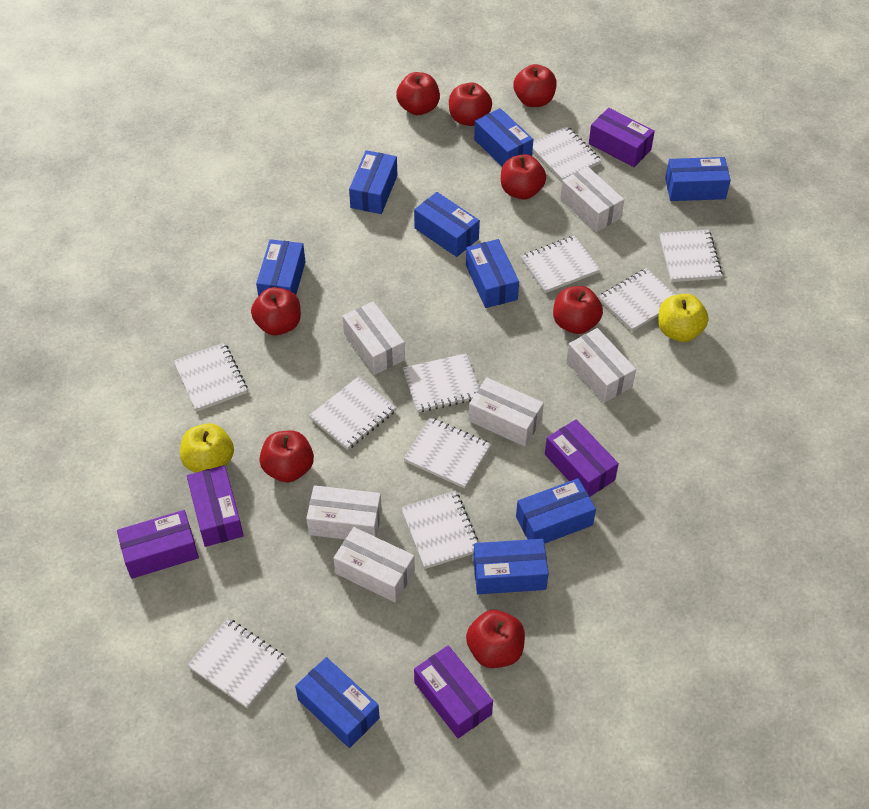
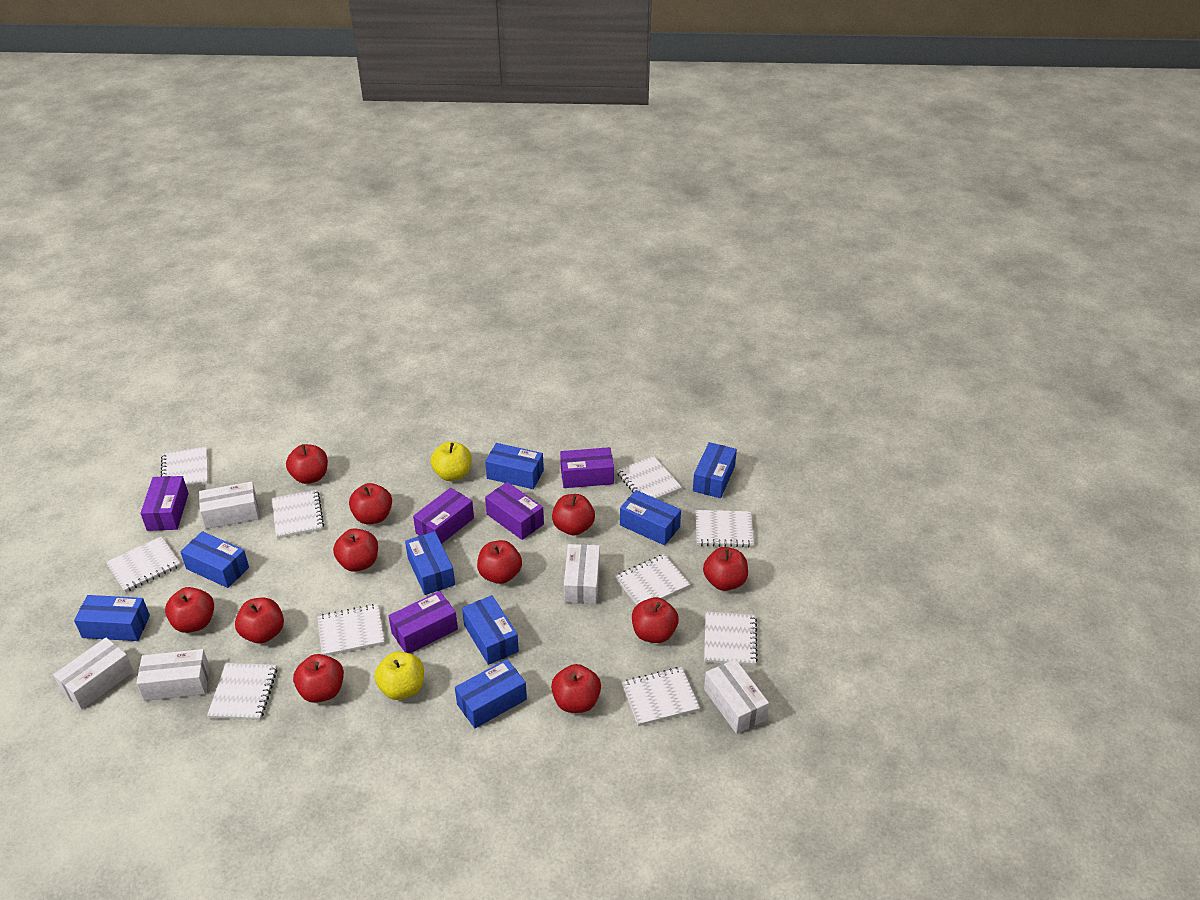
blue box: 9 -> 8
red apple: 8 -> 11
white box: 6 -> 5

